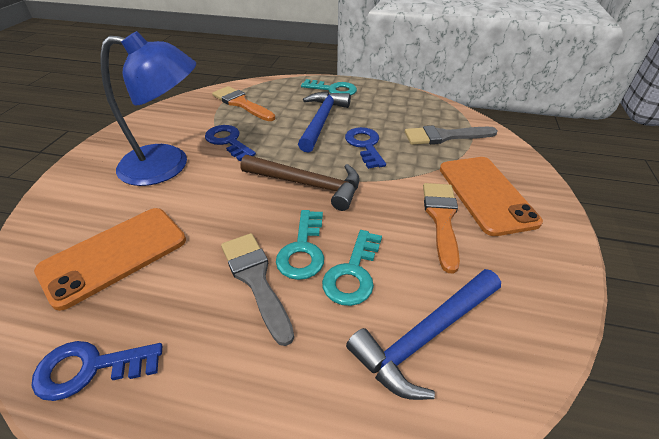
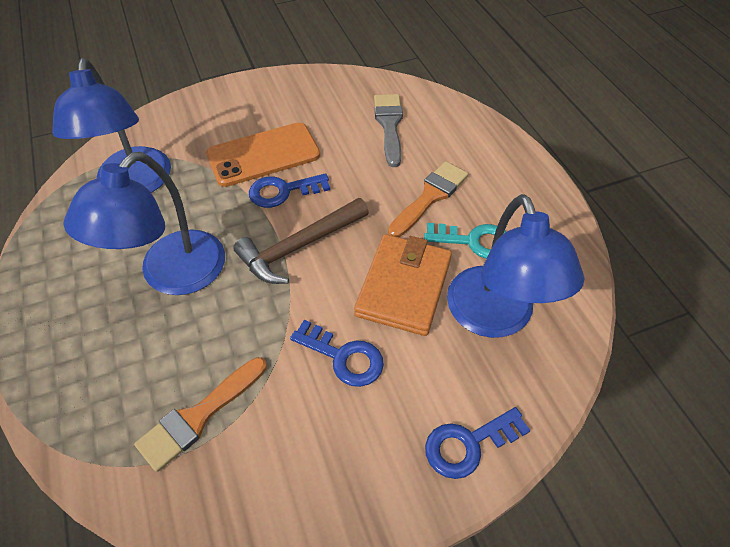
blue hammer: 2 -> 0
blue lamp: 1 -> 3
grey brush: 2 -> 1
orange phone: 2 -> 1
orange wallet: 0 -> 1
turquoise key: 3 -> 1

